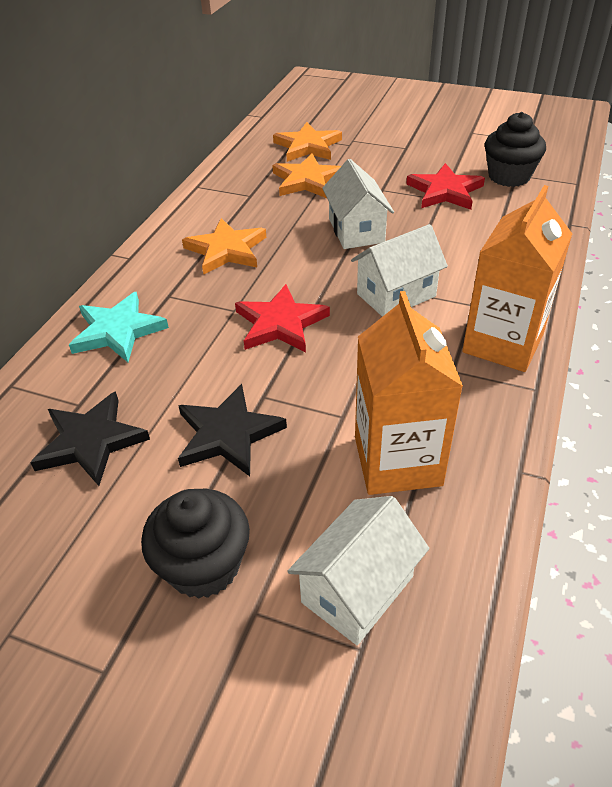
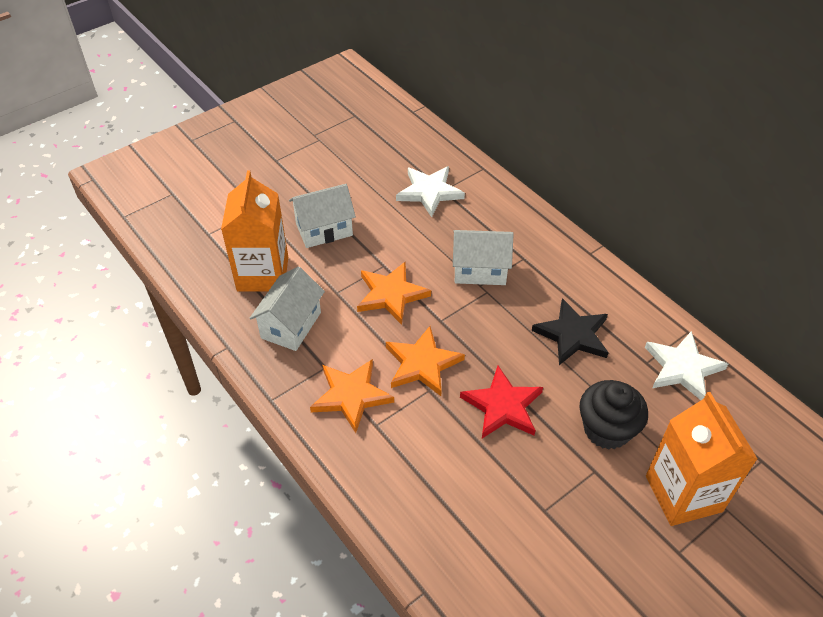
black cupcake: 2 -> 1
black star: 2 -> 1
red star: 2 -> 1
turquoise star: 1 -> 0
white star: 0 -> 2

